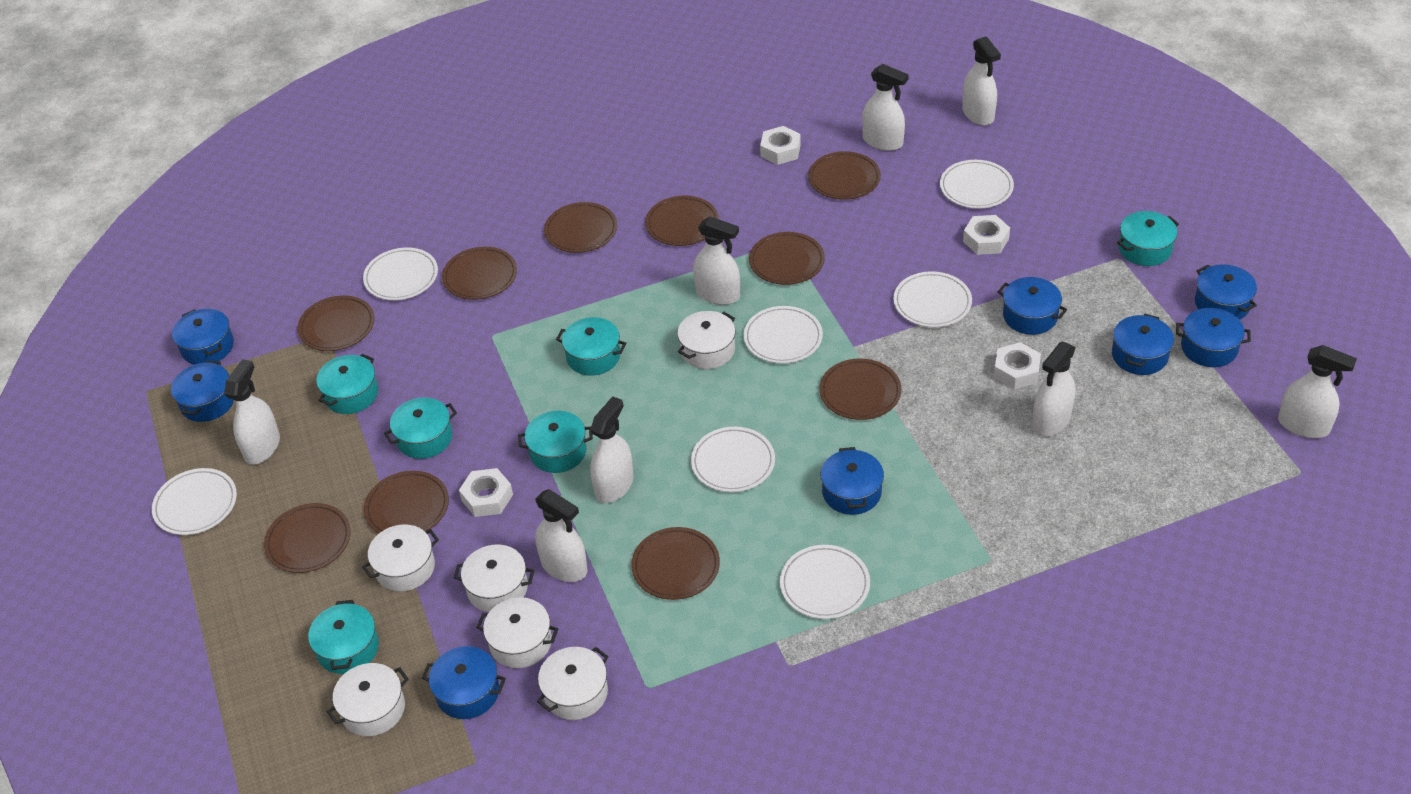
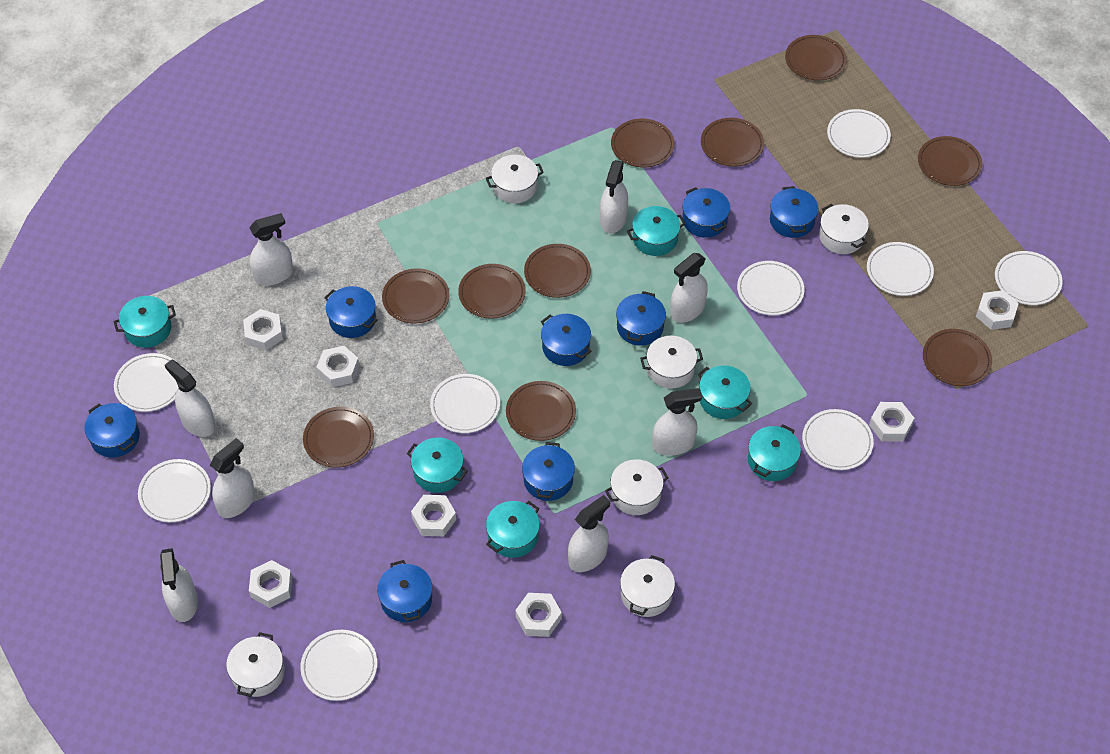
white nut: 4 -> 7
white plate: 7 -> 9

